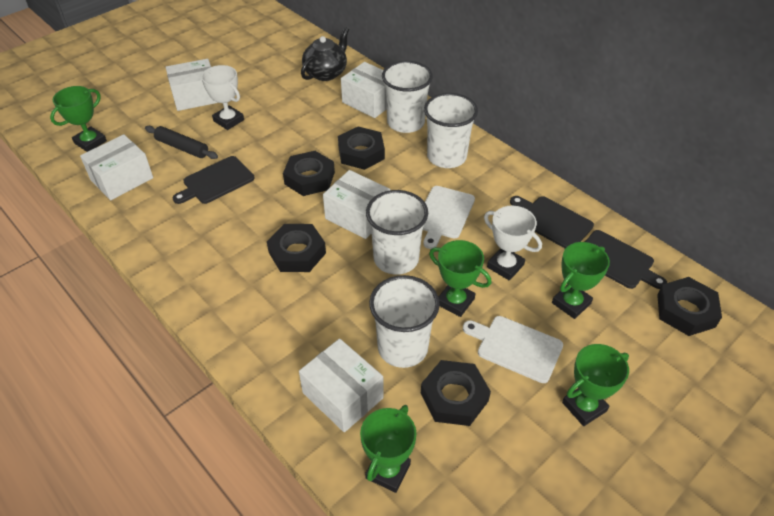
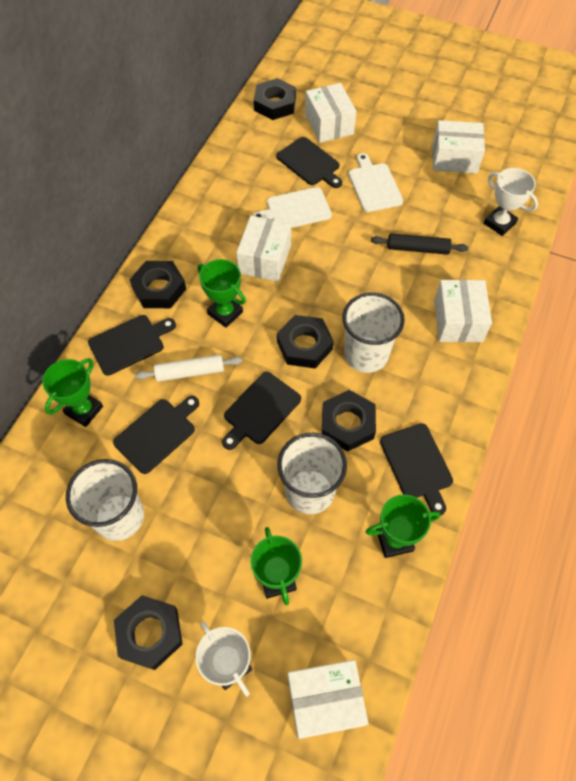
black cutting board: 3 -> 5
black teapot: 1 -> 0
green trophy: 5 -> 4
white cup: 4 -> 3
white rolling pin: 0 -> 1

